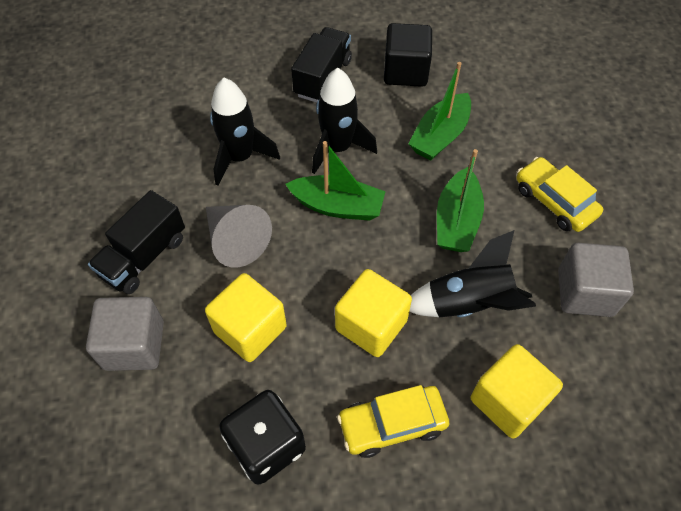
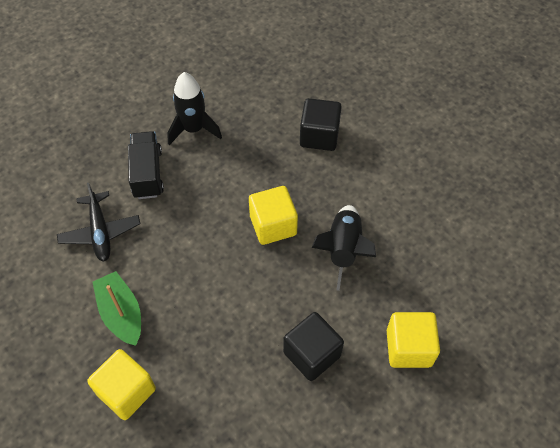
black cube: 1 -> 2
black dice: 1 -> 0
black plane: 0 -> 1
black rocket: 3 -> 2
black truck: 2 -> 1
green boat: 3 -> 1
grey cone: 1 -> 0
grey cube: 2 -> 0
yellow car: 2 -> 0

